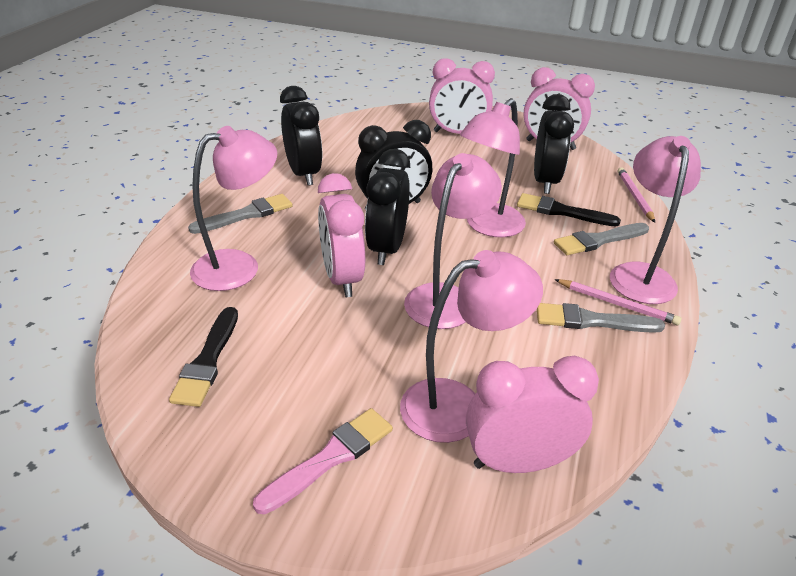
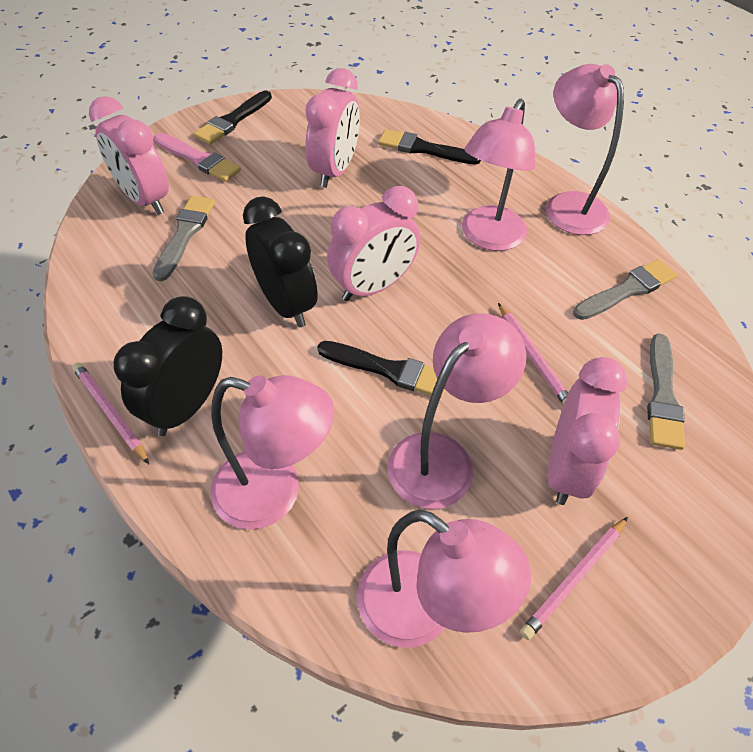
black brush: 2 -> 3
black clock: 4 -> 2
pink pencil: 2 -> 3

